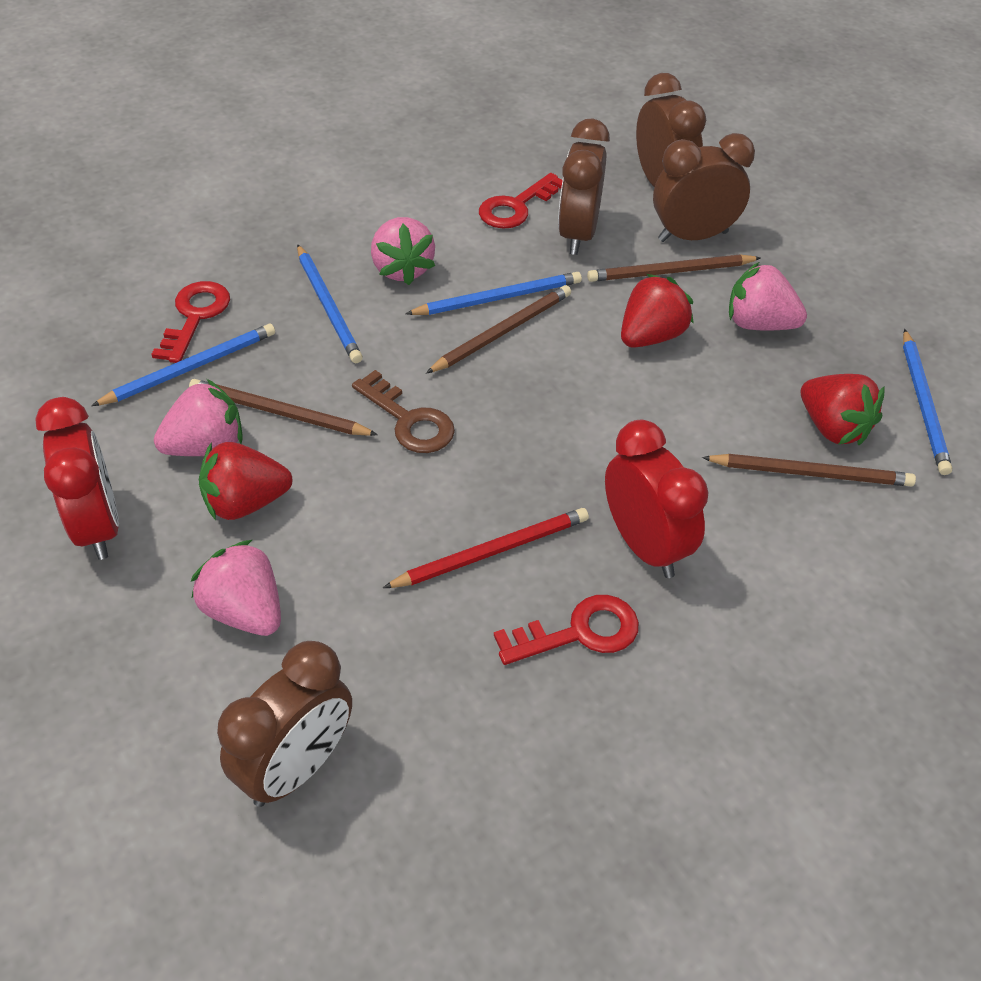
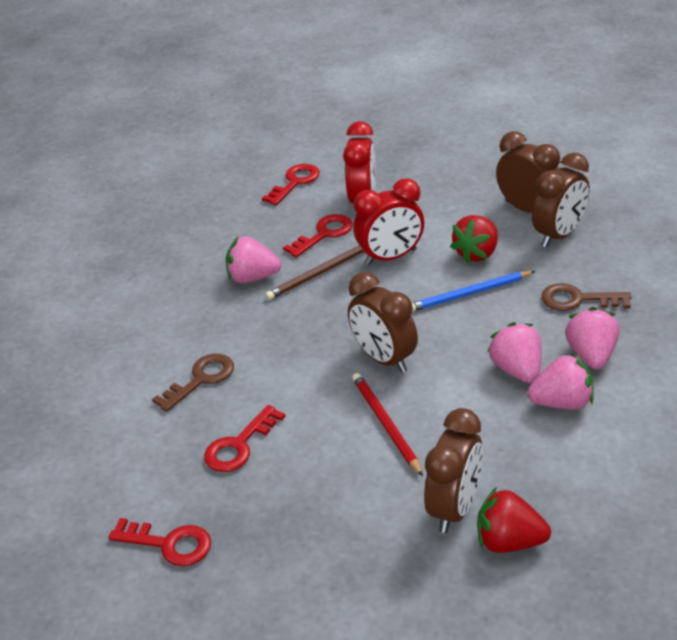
blue pencil: 4 -> 1
brown key: 1 -> 2
brown pencil: 4 -> 1
red key: 3 -> 4
red strawberry: 3 -> 2

